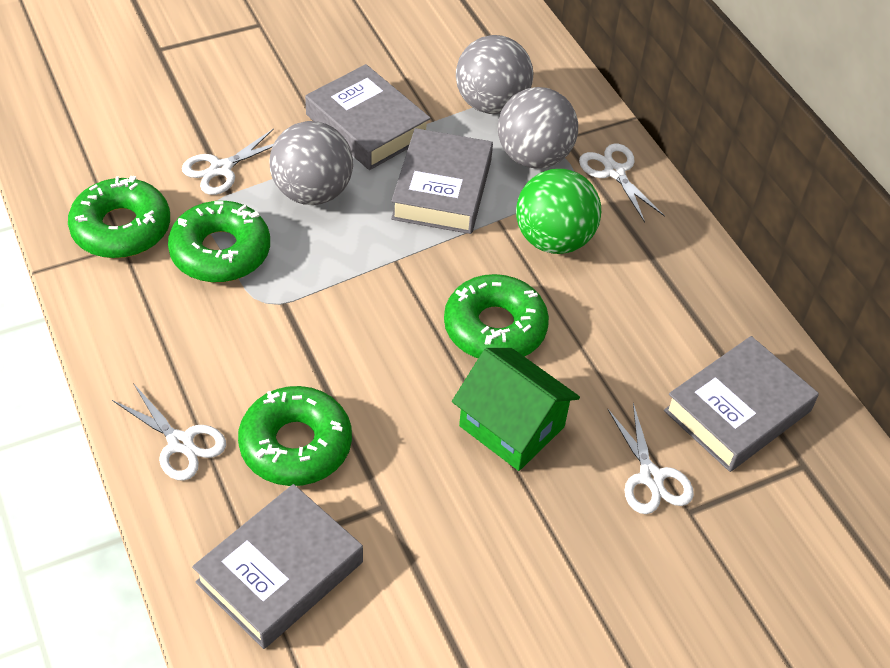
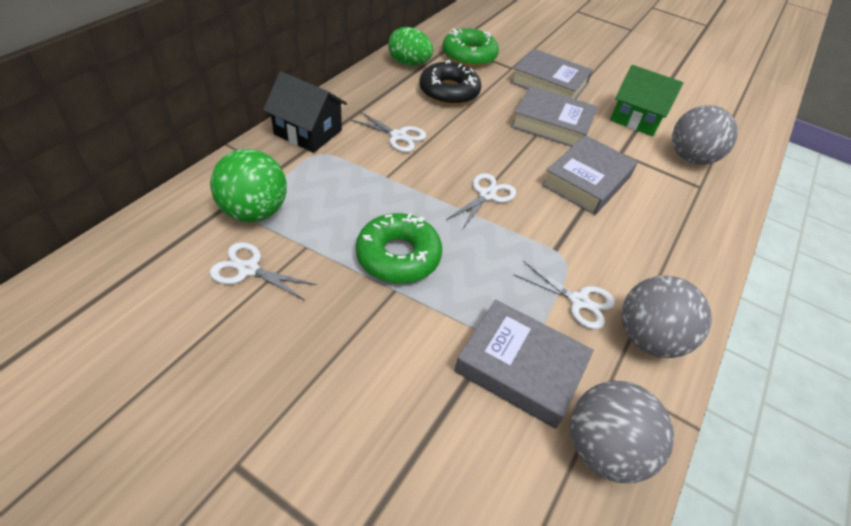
black donut: 0 -> 1
black house: 0 -> 1
green donut: 4 -> 2
green egg: 0 -> 1

